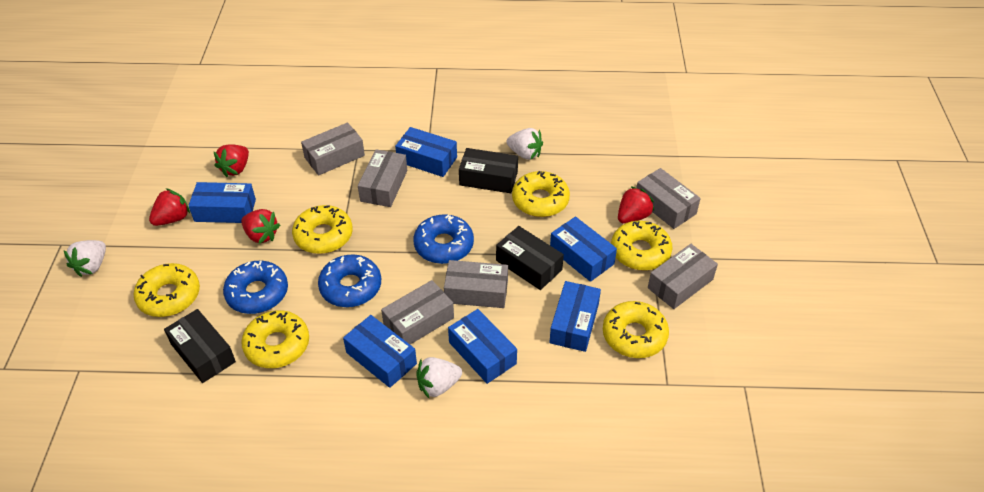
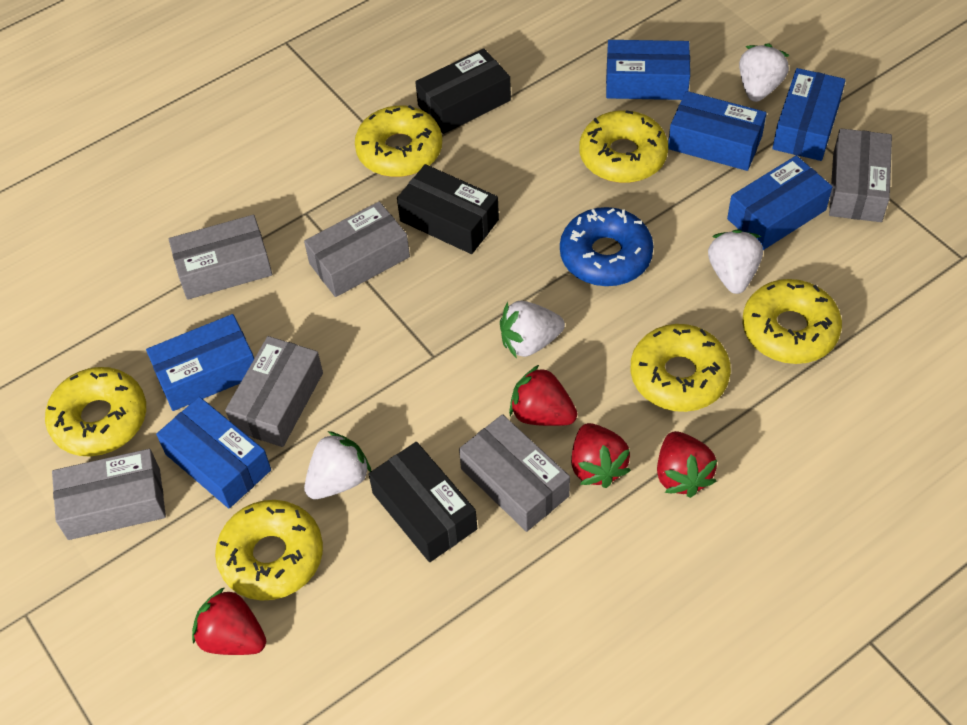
blue donut: 3 -> 1
white strawberry: 3 -> 4

